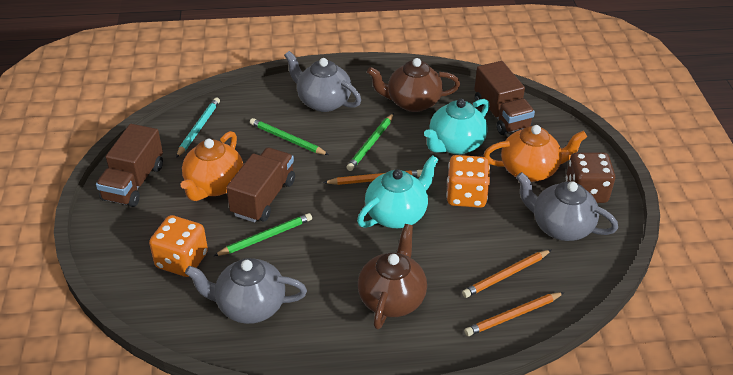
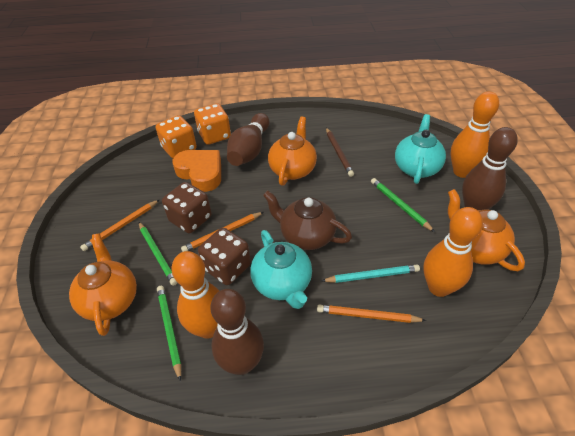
brown bowling pin: 0 -> 3
brown dice: 1 -> 2
brown pencil: 0 -> 1
brown teapot: 2 -> 1
brown truck: 3 -> 0
grey teapot: 3 -> 0
orange bowling pin: 0 -> 3
orange heart: 0 -> 1
orange teapot: 2 -> 3

